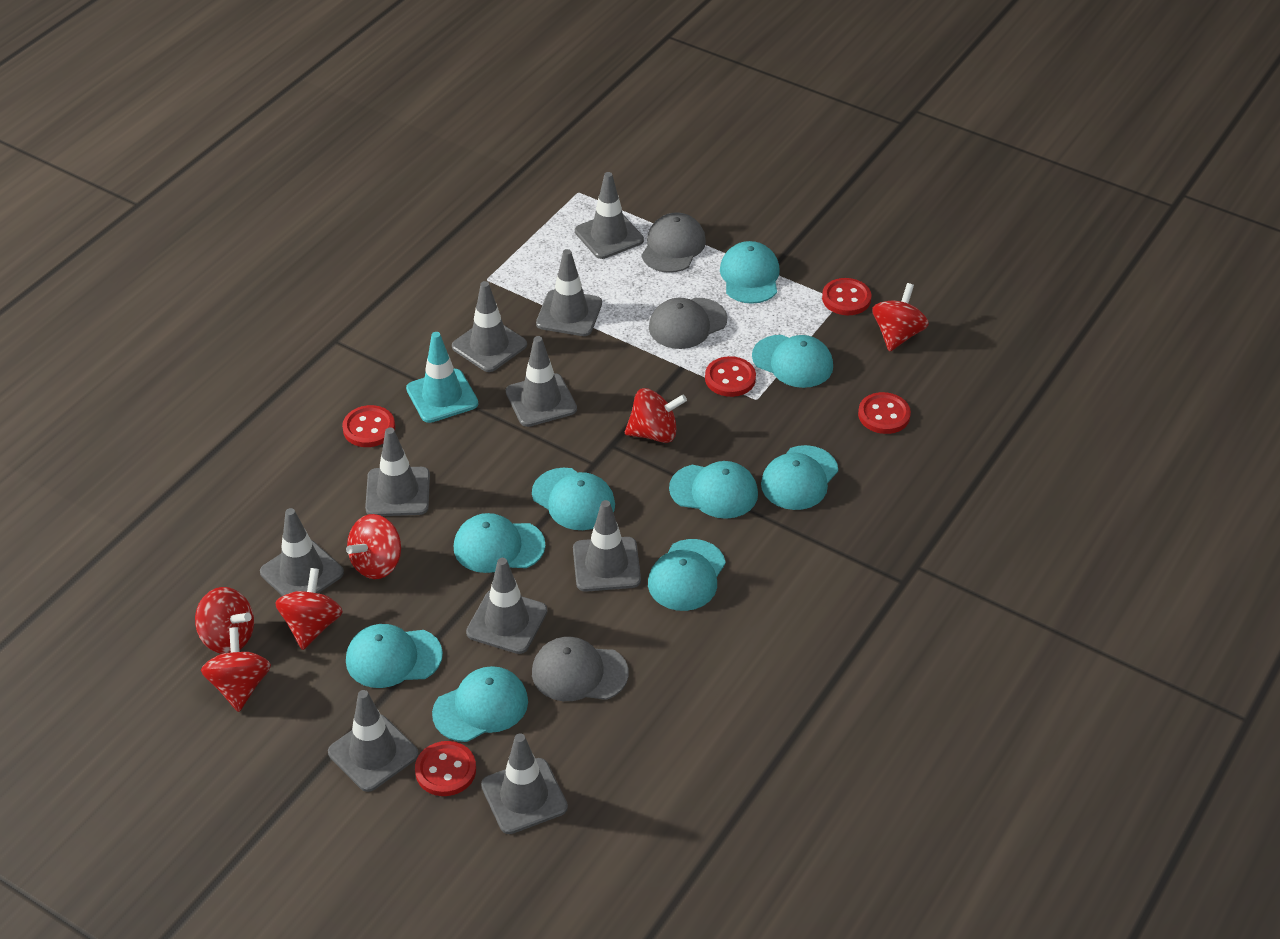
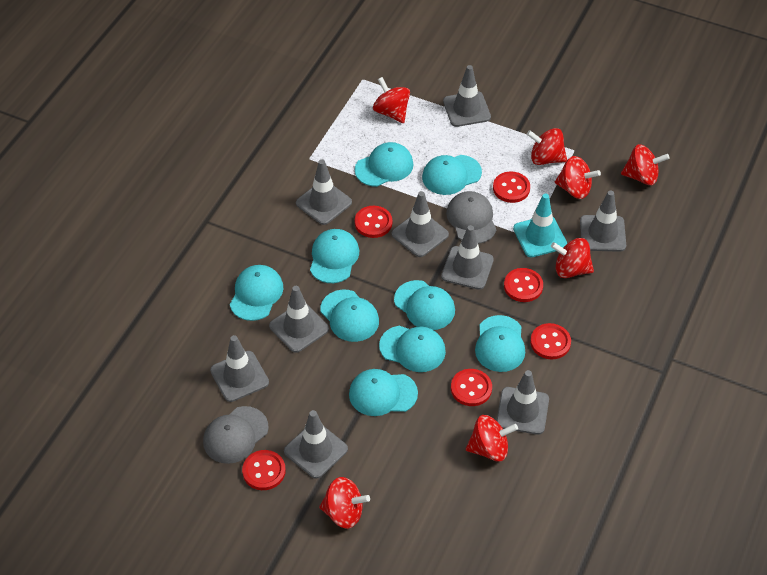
grey cap: 3 -> 2
grey traffic cone: 10 -> 9
red button: 5 -> 6
red spinning top: 6 -> 7

